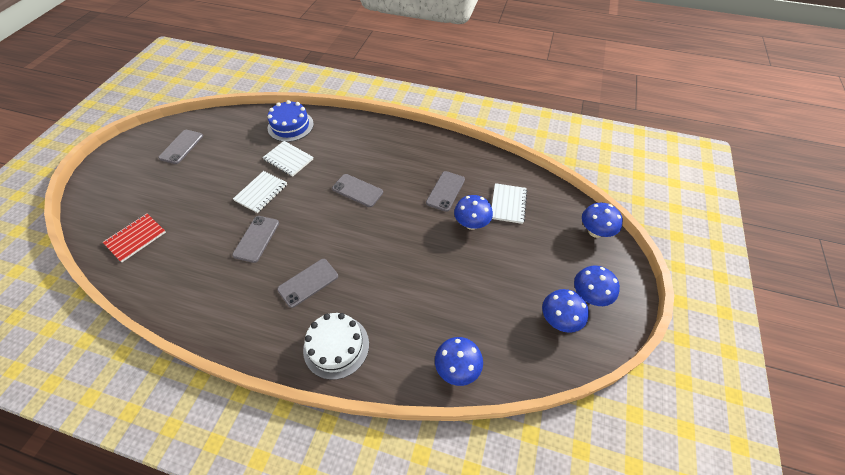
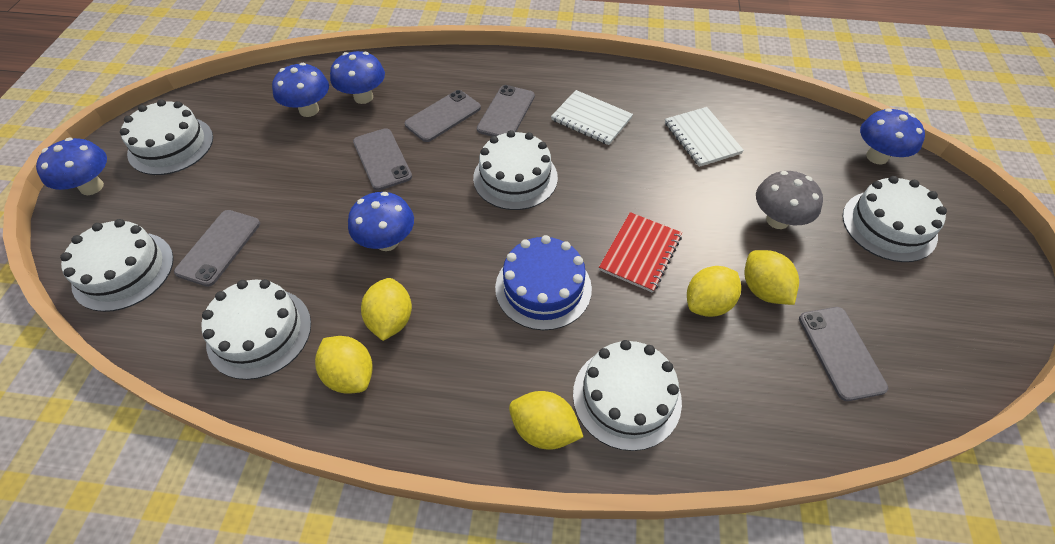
grey mushroom: 0 -> 1
white cake: 1 -> 6
white notebook: 3 -> 2
yellow lemon: 0 -> 5

